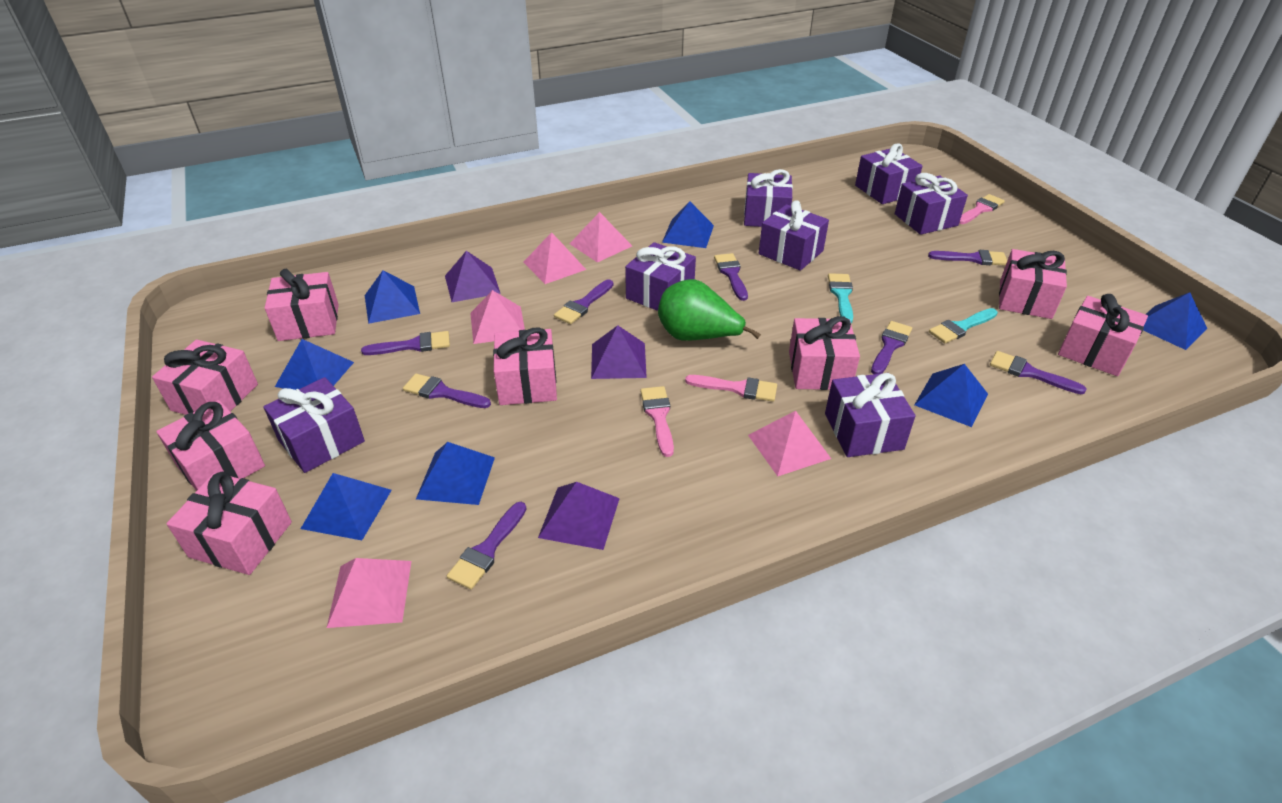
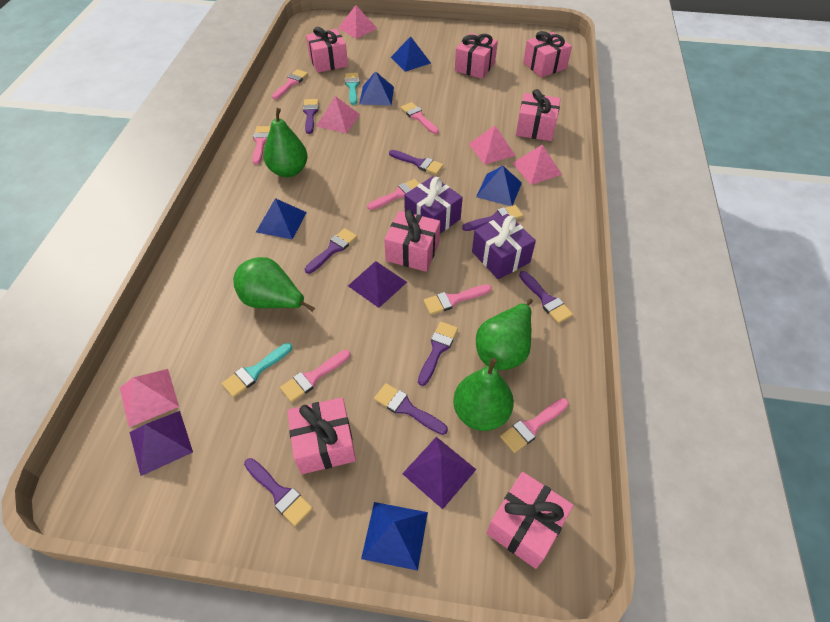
blue pyramid: 7 -> 5
green pear: 1 -> 4
pink brush: 3 -> 7
pink gift: 8 -> 7
purple gift: 7 -> 2

